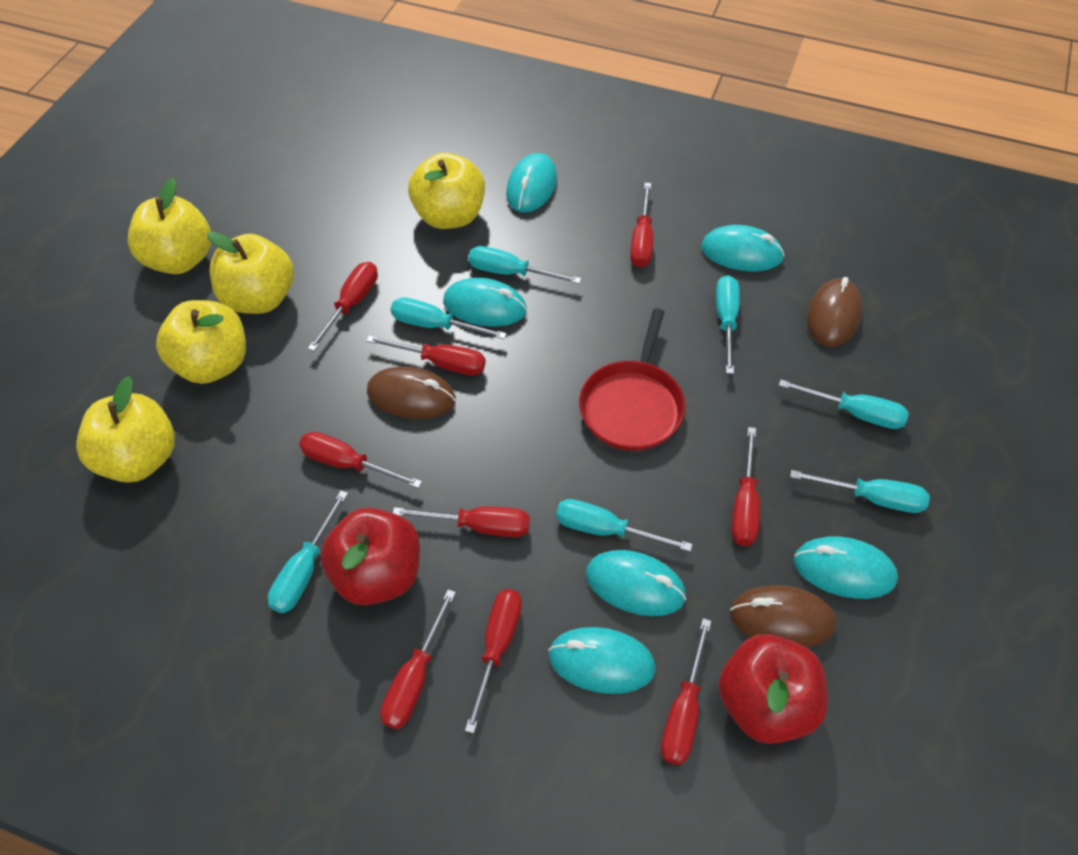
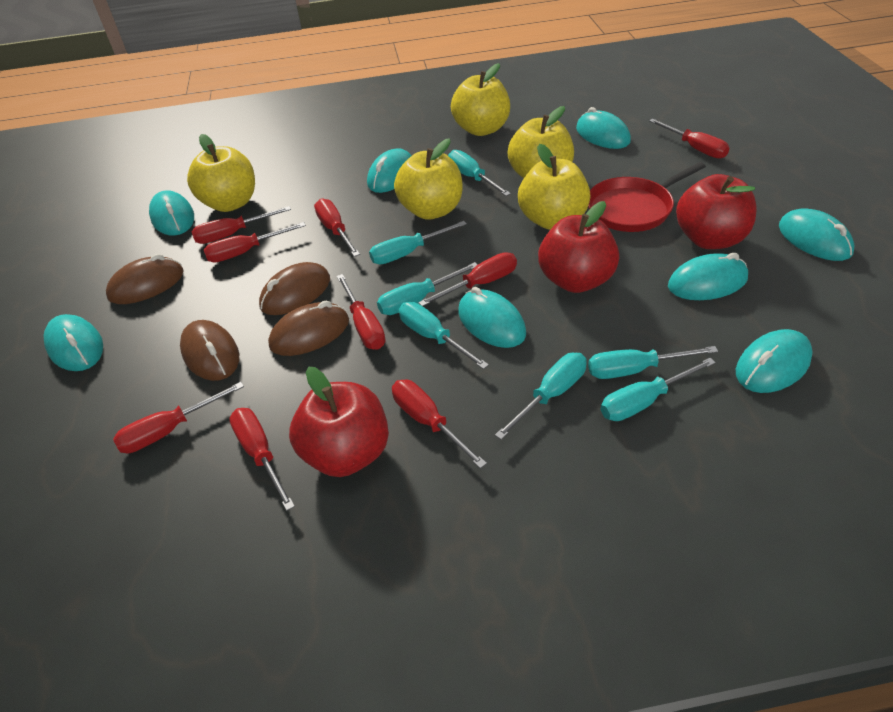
brown mouse: 3 -> 4
red apple: 2 -> 3
turquoise mouse: 6 -> 8

